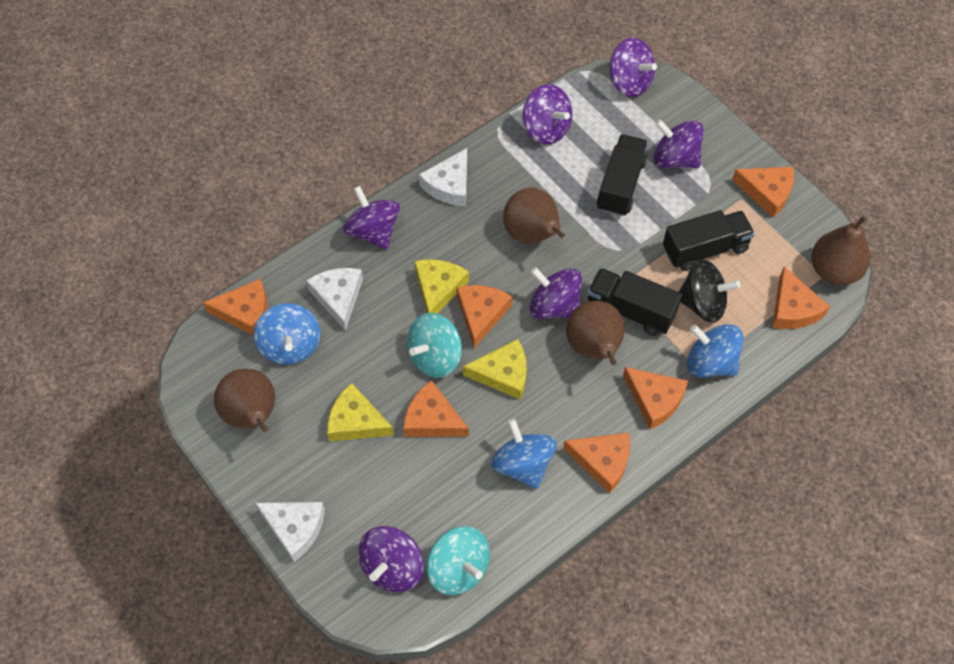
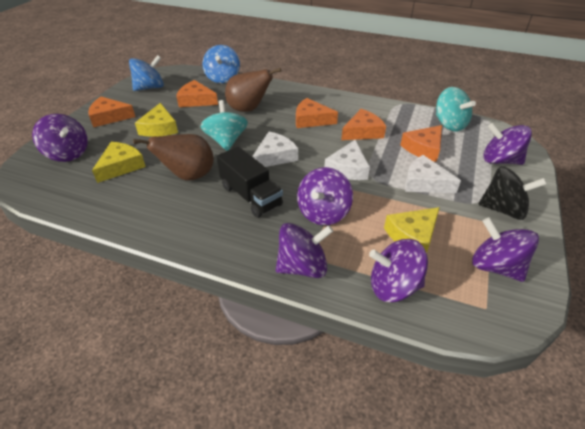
black truck: 3 -> 1
blue spinning top: 3 -> 2
brown pear: 4 -> 2
orange cheese: 7 -> 5

